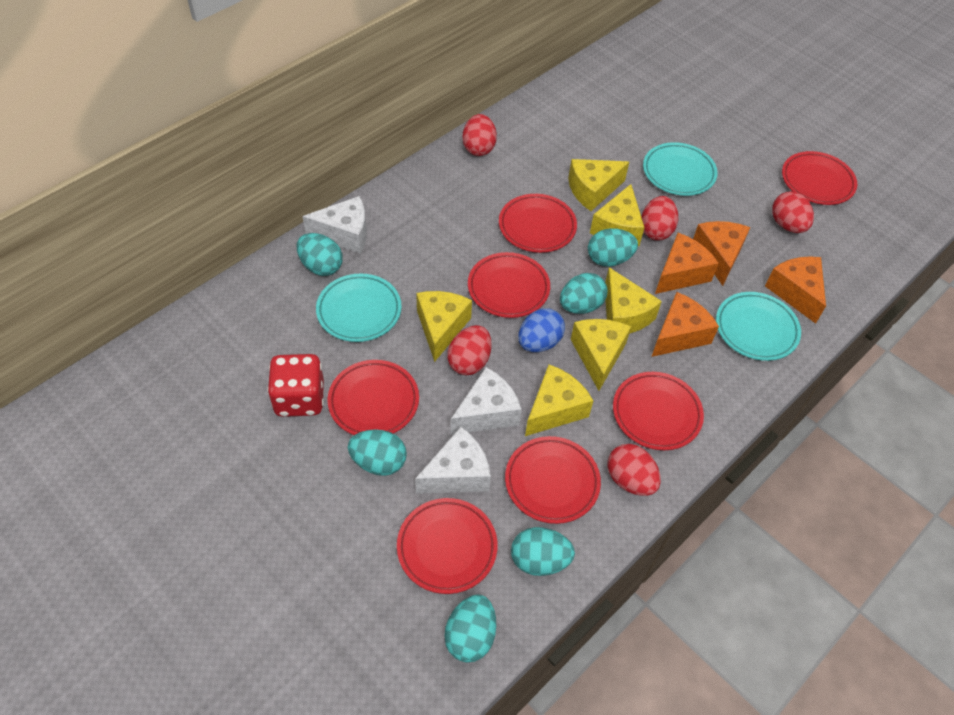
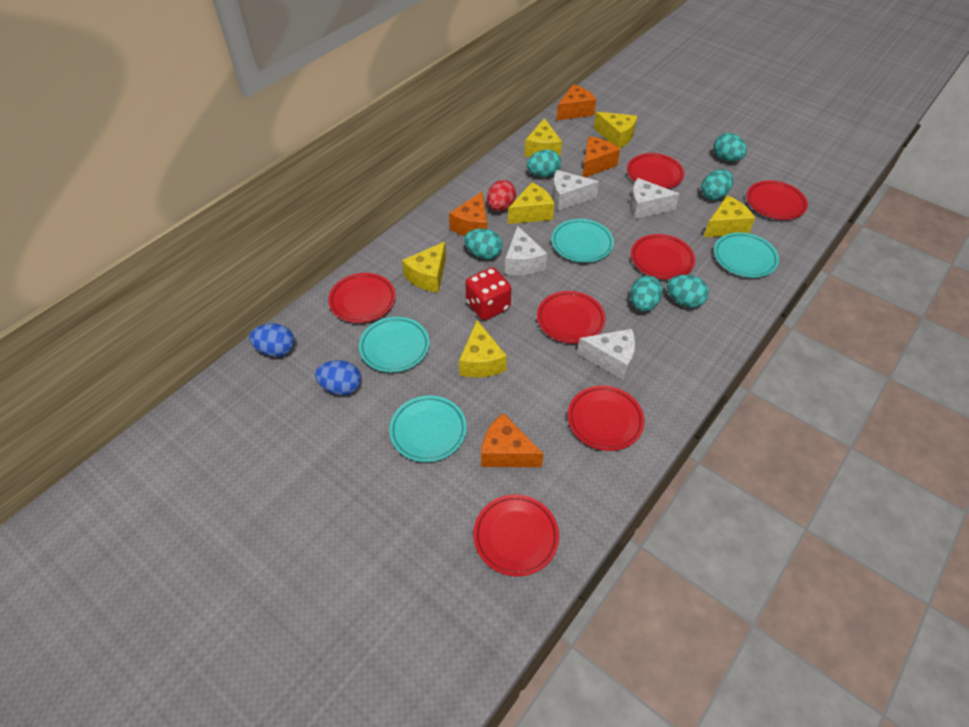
blue egg: 1 -> 2
red egg: 5 -> 1
turquoise plate: 3 -> 4
white cheese: 3 -> 4

